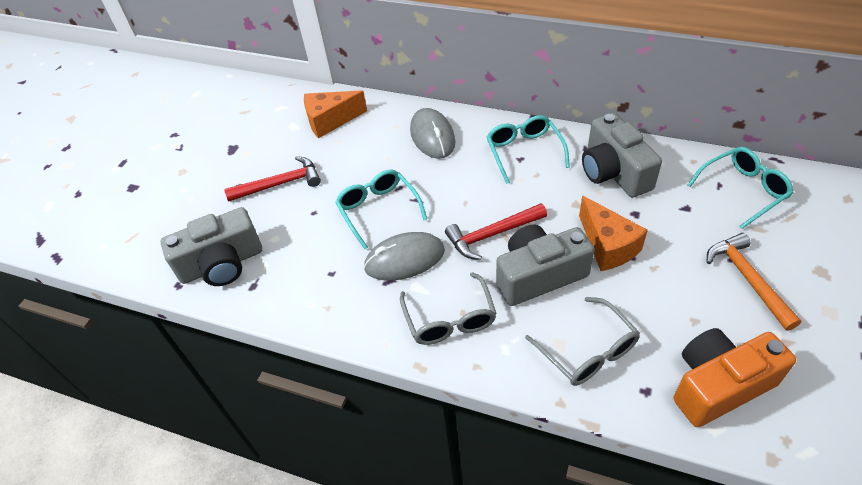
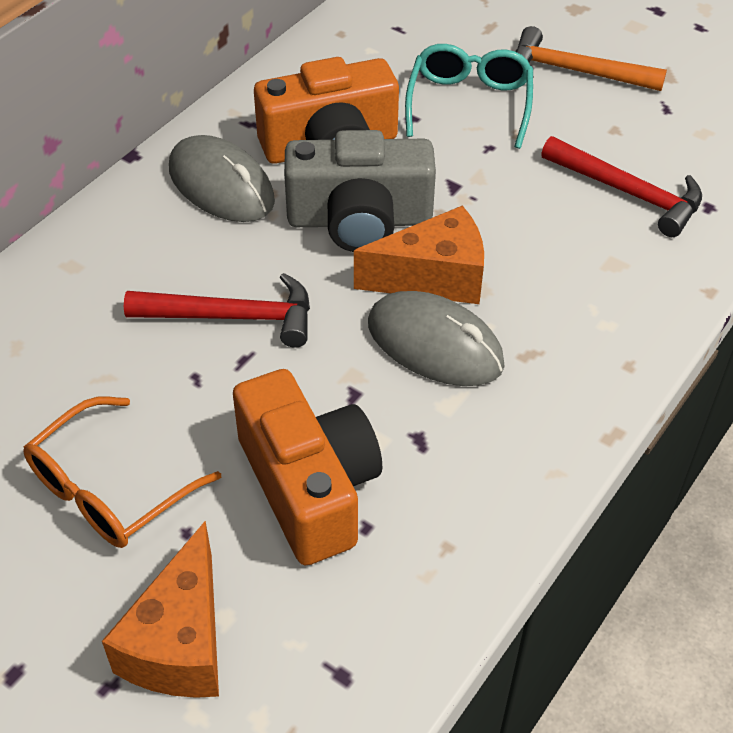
grey camera: 3 -> 1
grey glasses: 2 -> 0
orange camera: 1 -> 2
orange glasses: 0 -> 1
turquoise glasses: 3 -> 1

